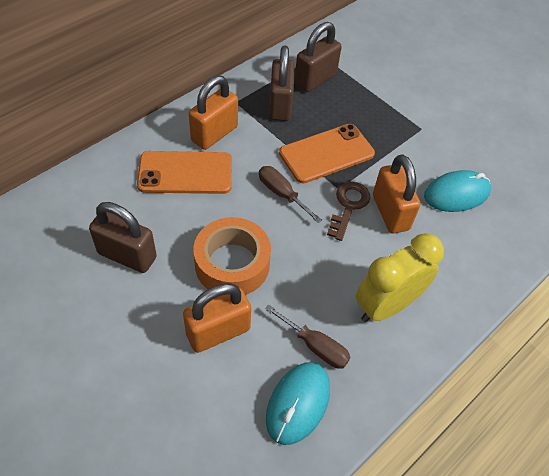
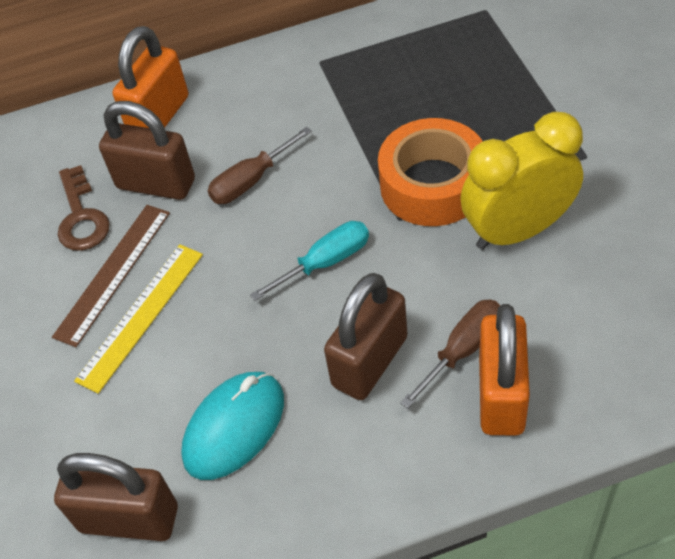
brown ruler: 0 -> 1
orange padlock: 3 -> 2
orange phone: 2 -> 0
turquoise mouse: 2 -> 1
turquoise screwdriver: 0 -> 1
yellow ruler: 0 -> 1

